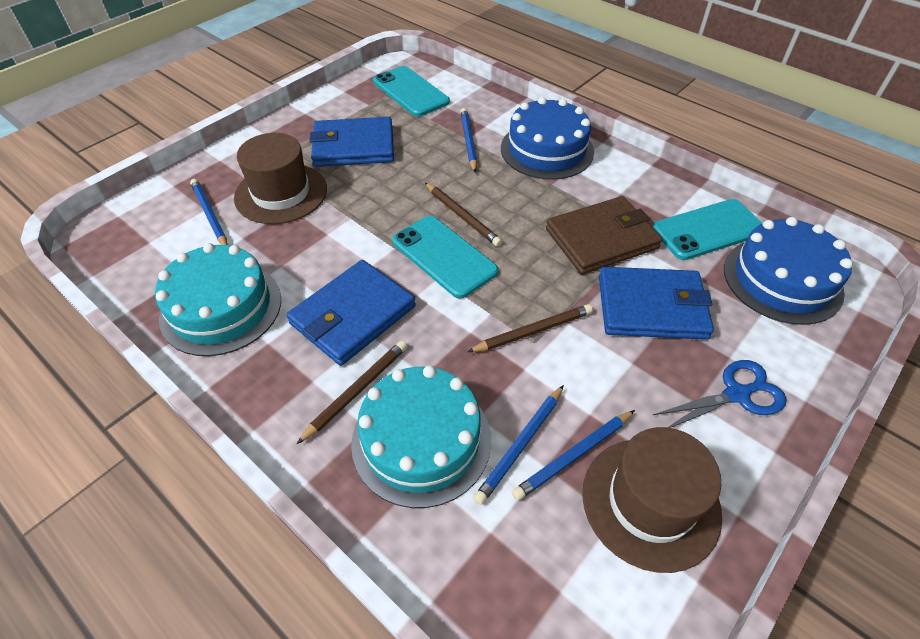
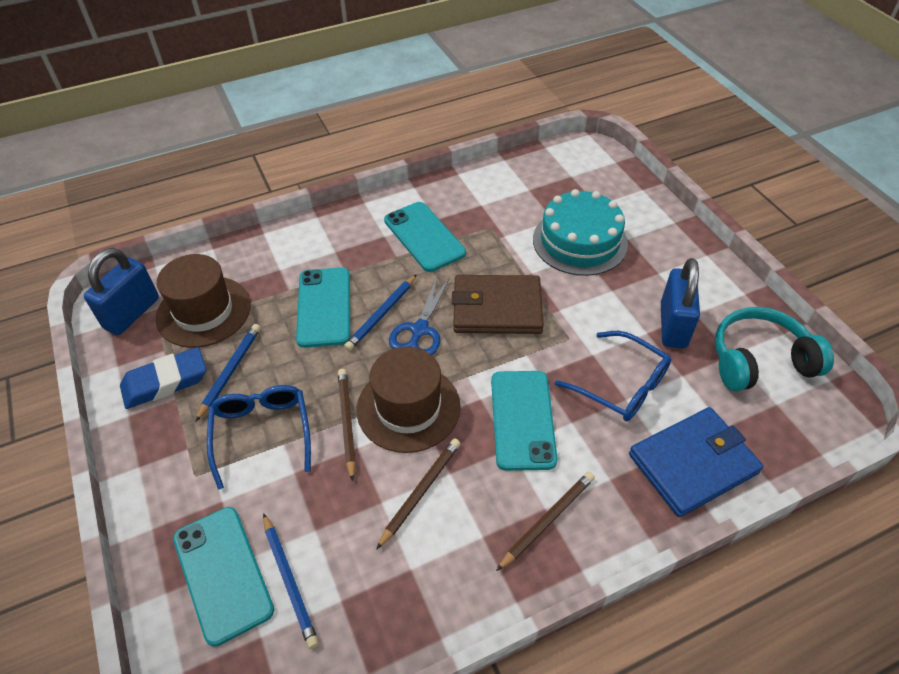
blue cake: 2 -> 0
blue eraser: 0 -> 1
blue glasses: 0 -> 2
blue padlock: 0 -> 2
blue pencil: 4 -> 3
blue wallet: 3 -> 1
turquoise cake: 2 -> 1
turquoise headphones: 0 -> 1
turquoise phone: 3 -> 4

